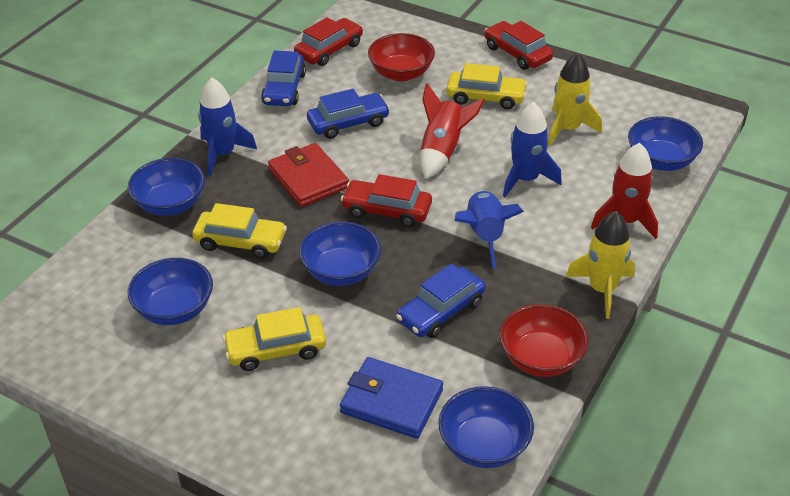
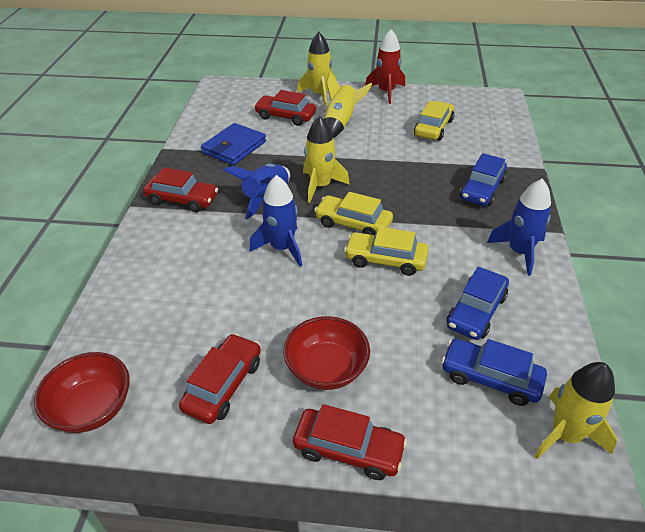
blue bowl: 5 -> 0
red car: 3 -> 4
red rocket: 2 -> 1
red wallet: 1 -> 0
yellow rocket: 2 -> 4

